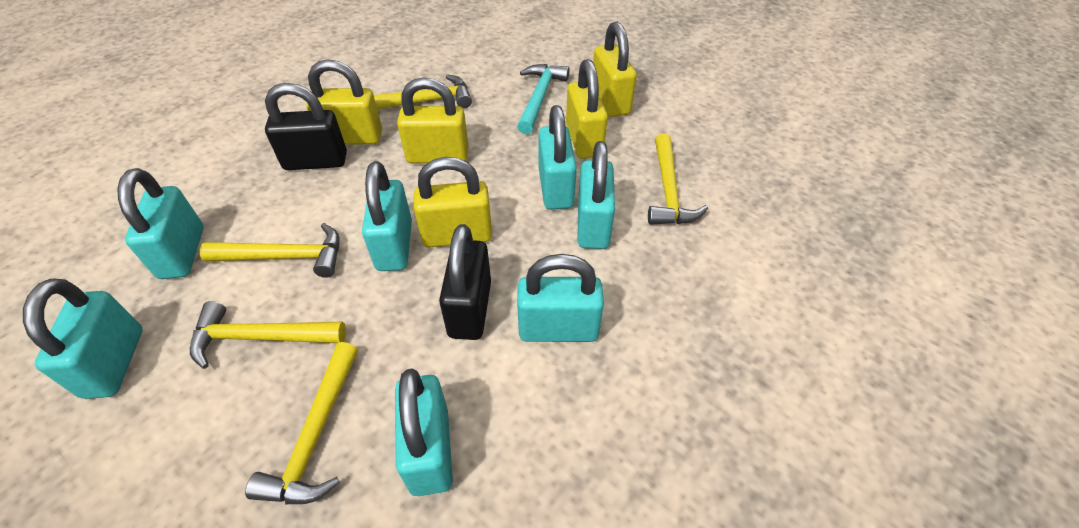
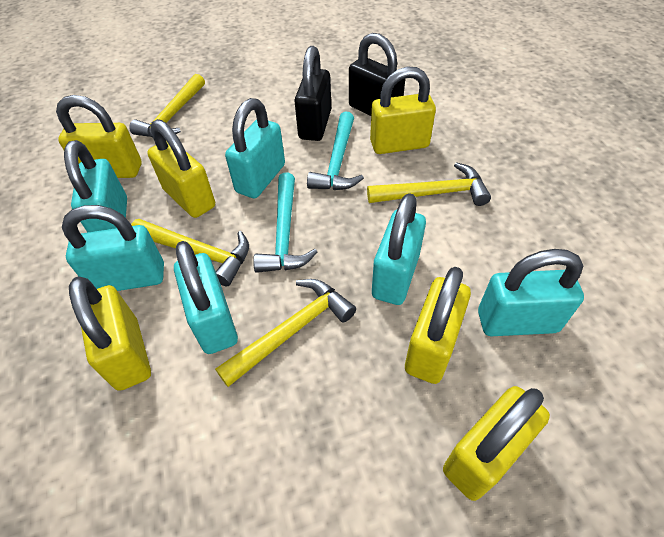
turquoise hammer: 1 -> 2
turquoise padlock: 7 -> 6
yellow hammer: 5 -> 4
yellow padlock: 5 -> 6

